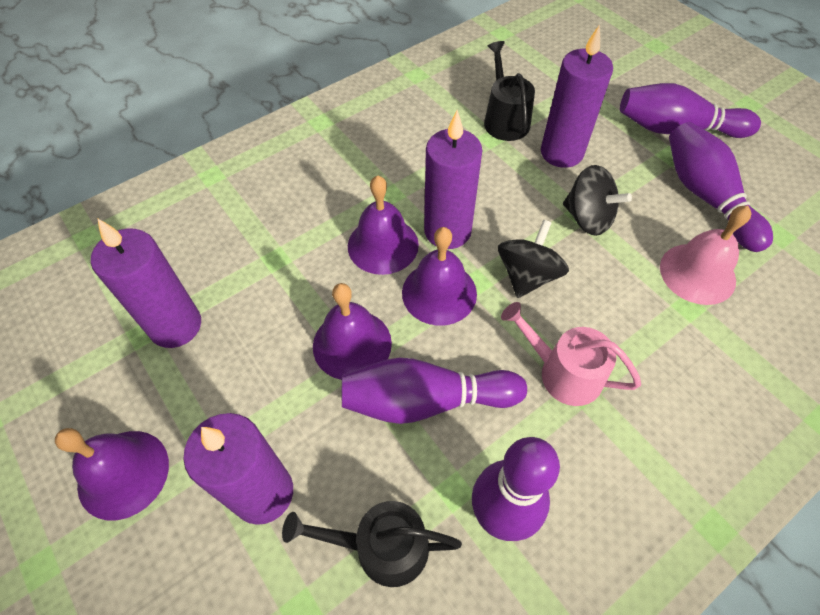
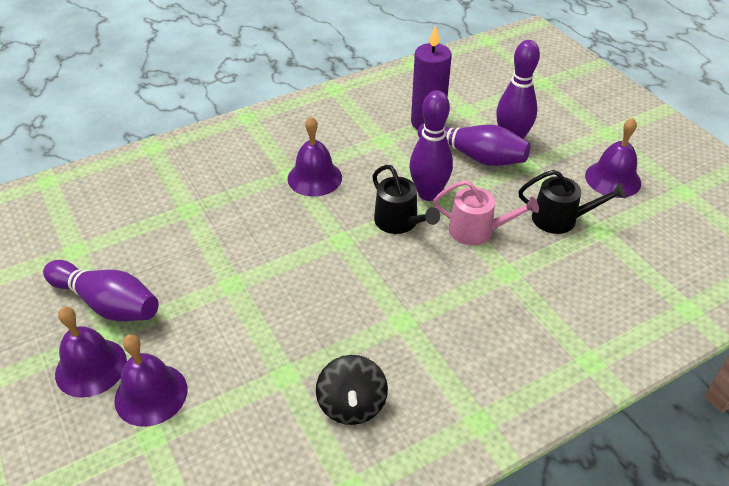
black spinning top: 2 -> 1
pink bell: 1 -> 0
purple candle: 4 -> 1

